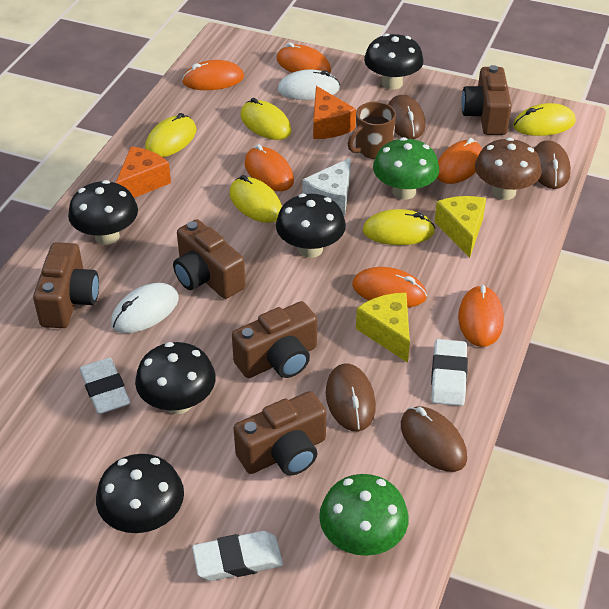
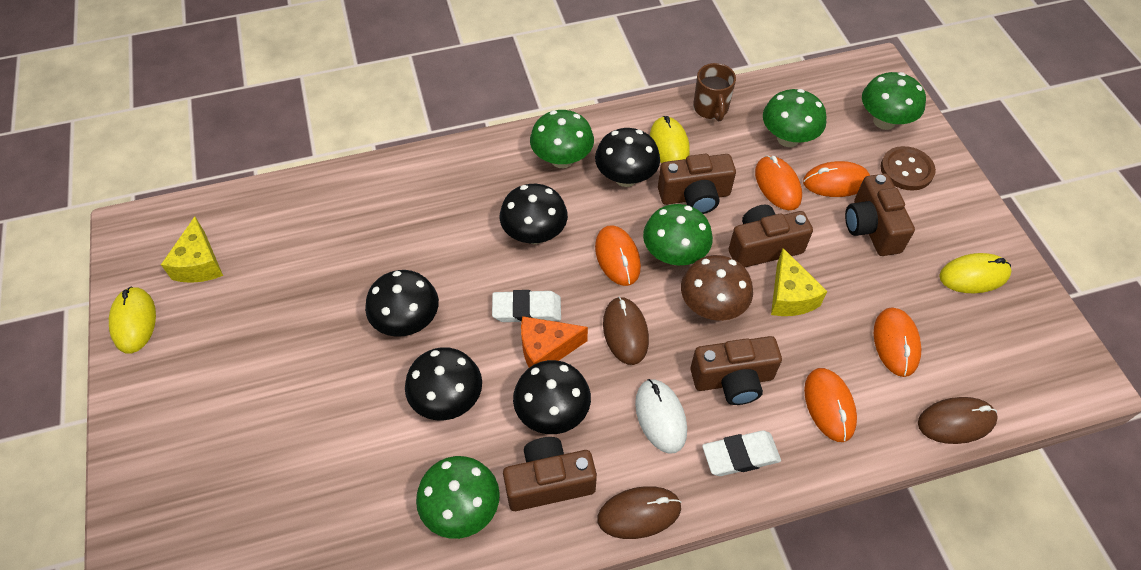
brown button: 0 -> 1
brown mouse: 4 -> 3
green mushroom: 2 -> 5
orange cheese: 2 -> 1
orange mouse: 6 -> 5
white cheese: 1 -> 0
white eraser: 3 -> 2
white mouse: 2 -> 1
yellow mouse: 5 -> 3

